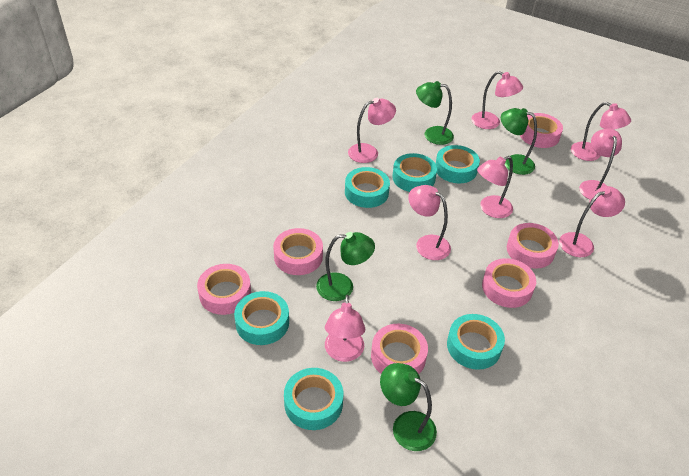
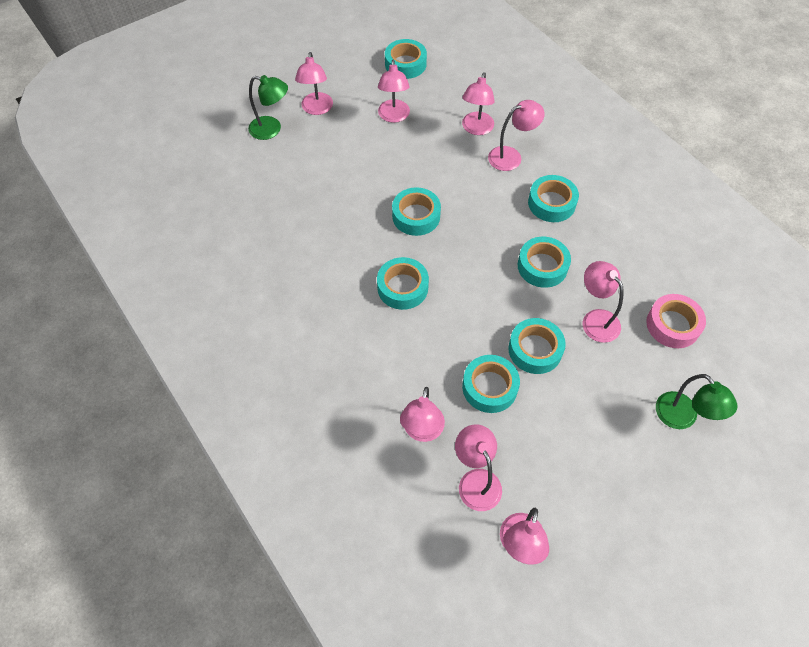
green lamp: 4 -> 2
pink tape: 6 -> 1
turquoise tape: 6 -> 7

